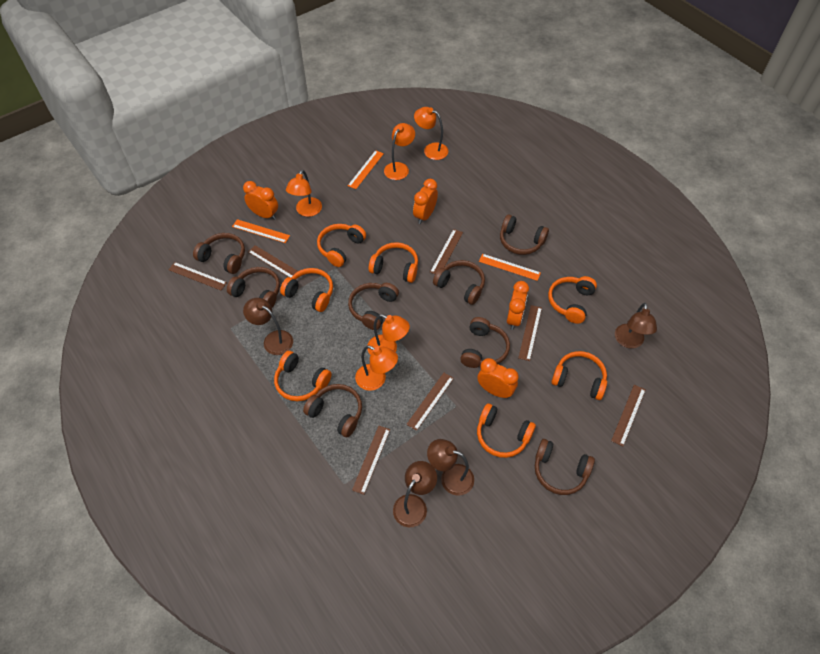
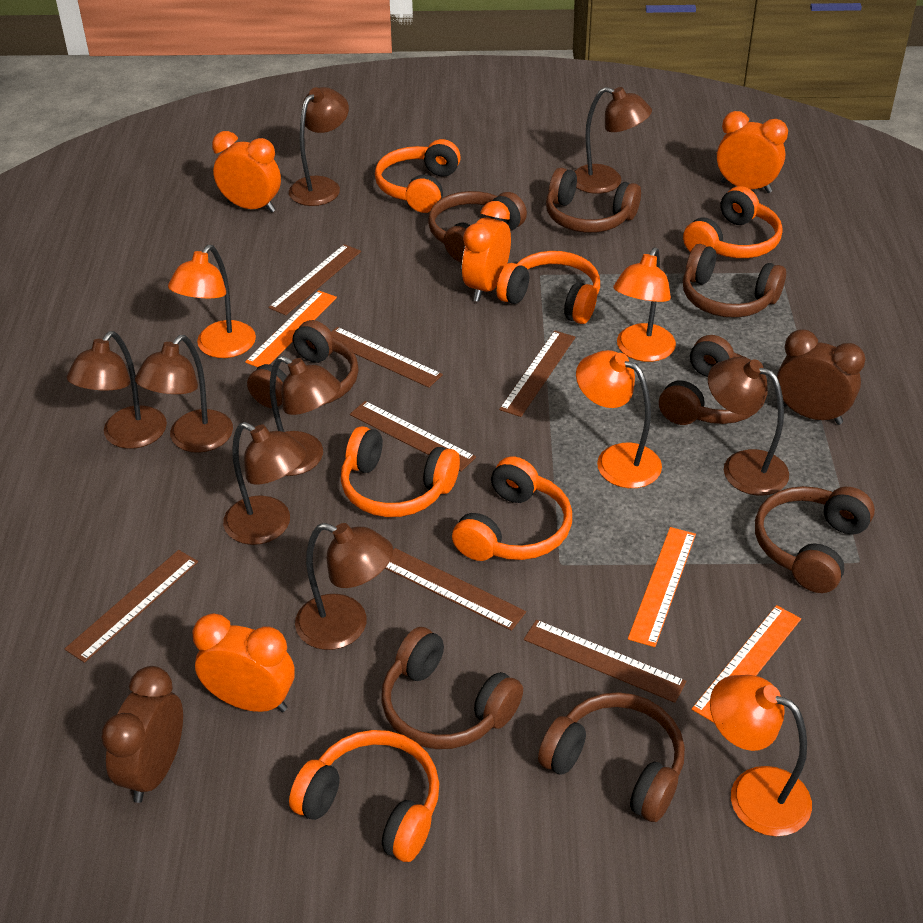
brown clock: 0 -> 2
brown lamp: 4 -> 8
orange headphones: 7 -> 6
orange lamp: 5 -> 4

